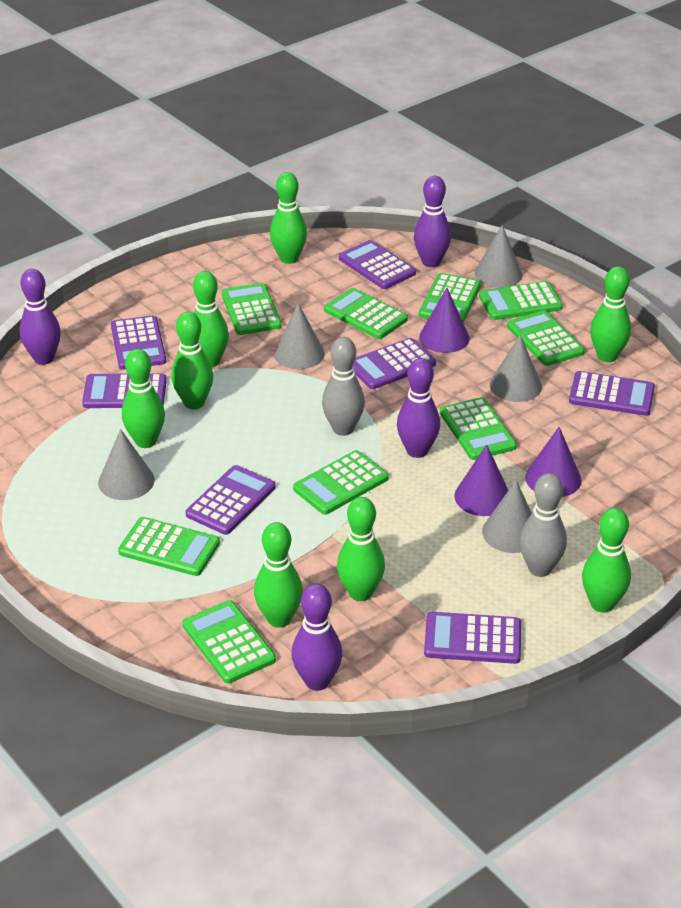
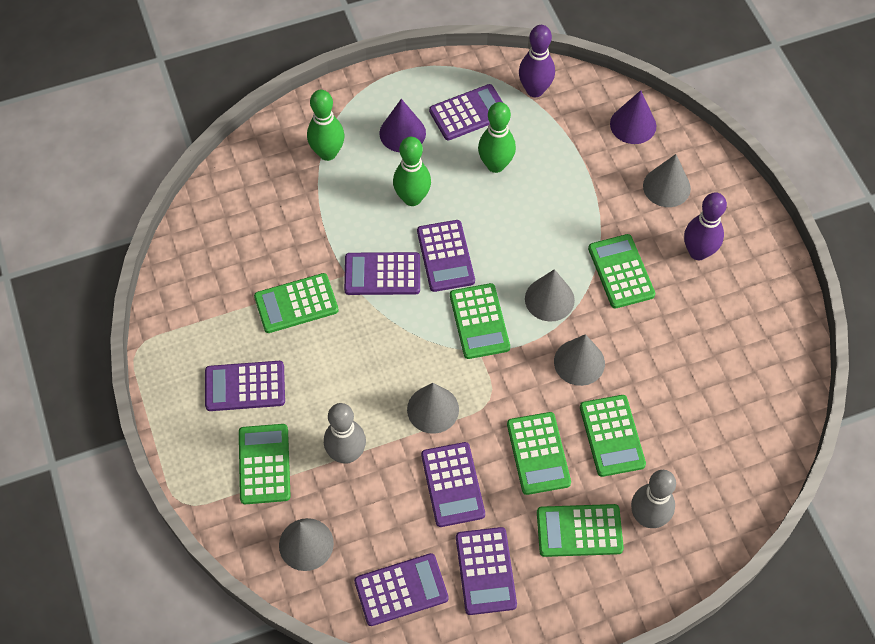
green bowling pin: 8 -> 3
green calculator: 9 -> 7
purple bowling pin: 4 -> 2
purple cone: 3 -> 2

